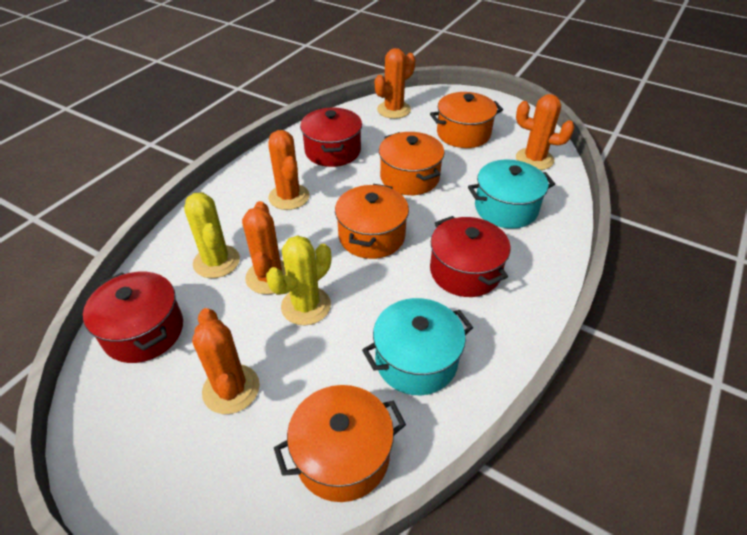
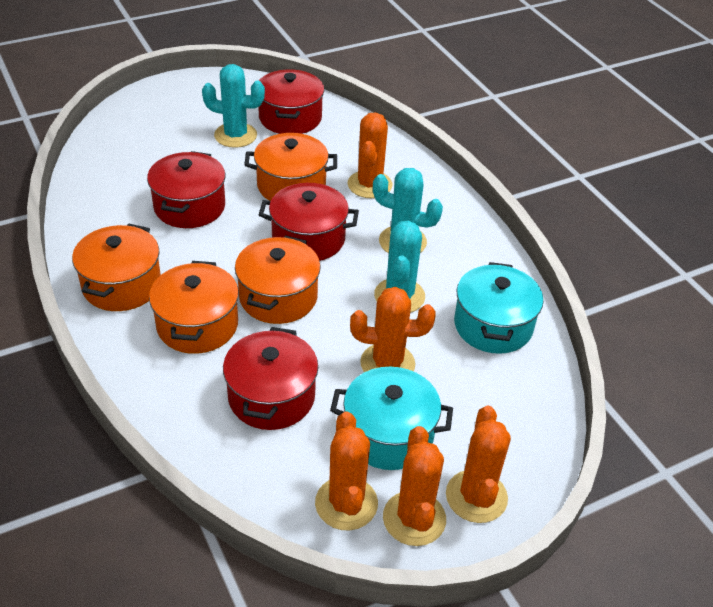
red pot: 3 -> 4
turquoise cactus: 0 -> 3
yellow cactus: 2 -> 0

